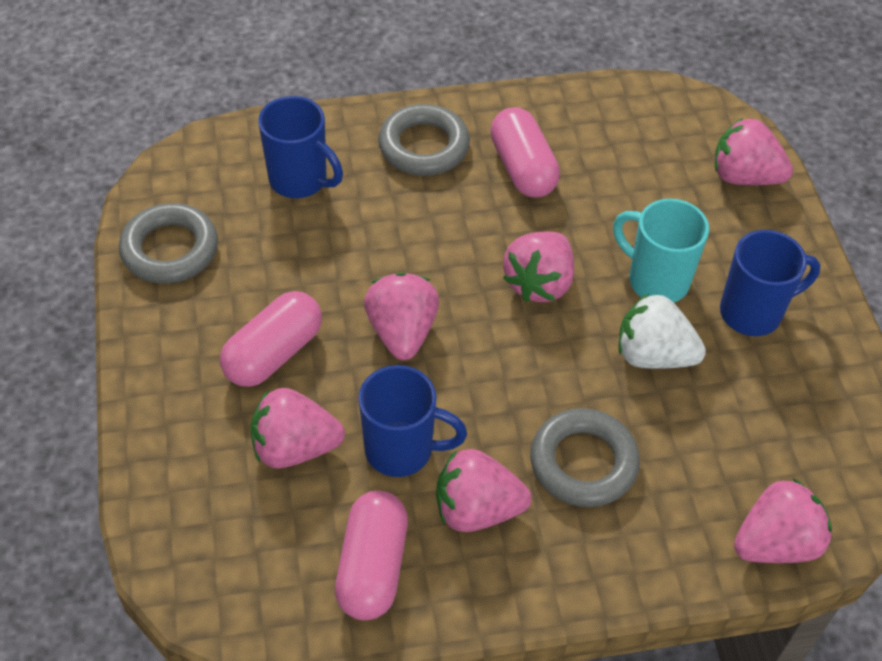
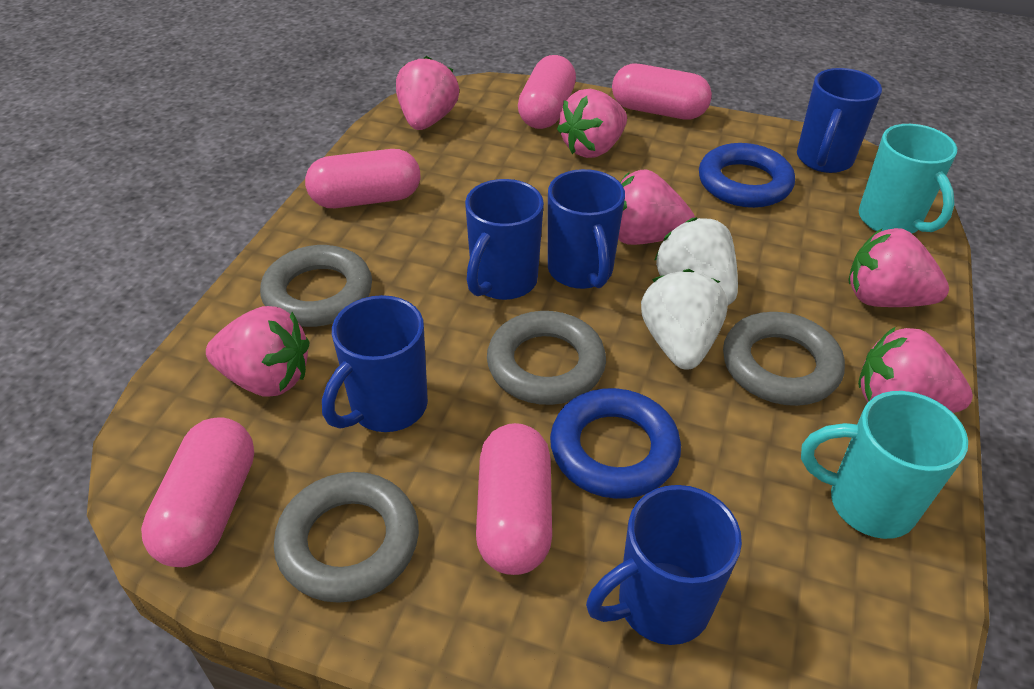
blue mug: 3 -> 5
blue ring: 0 -> 2
grey ring: 3 -> 4
pink capsule: 3 -> 5
turquoise mug: 1 -> 2
white strawberry: 1 -> 2

